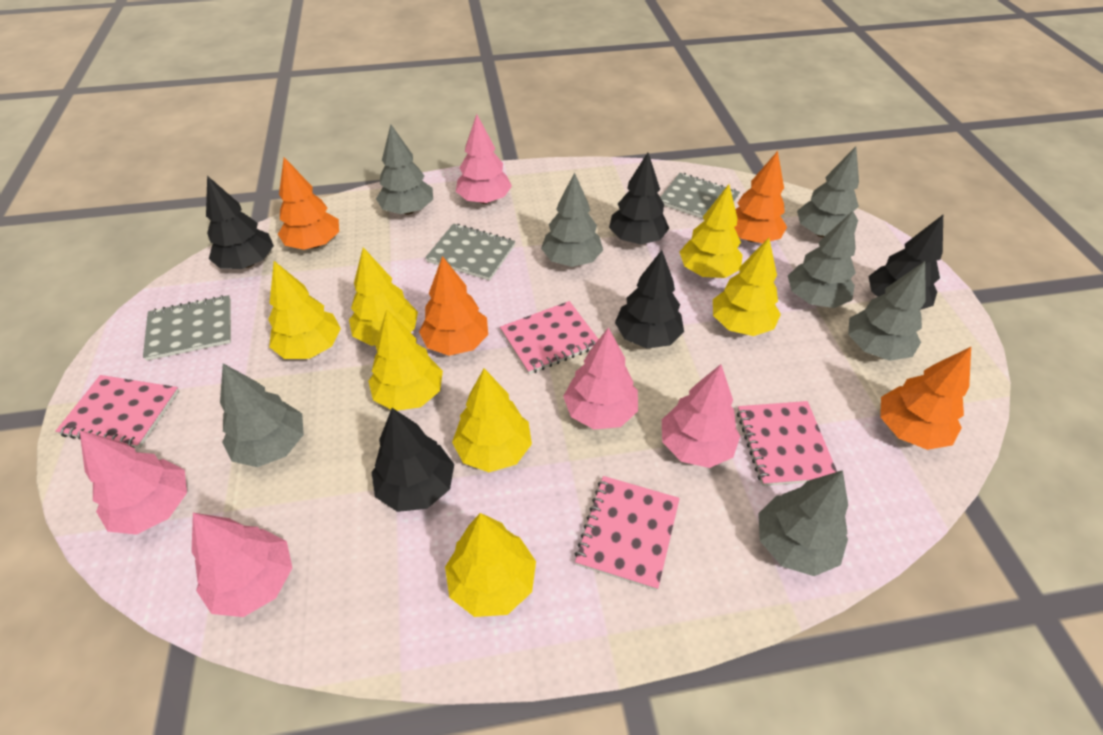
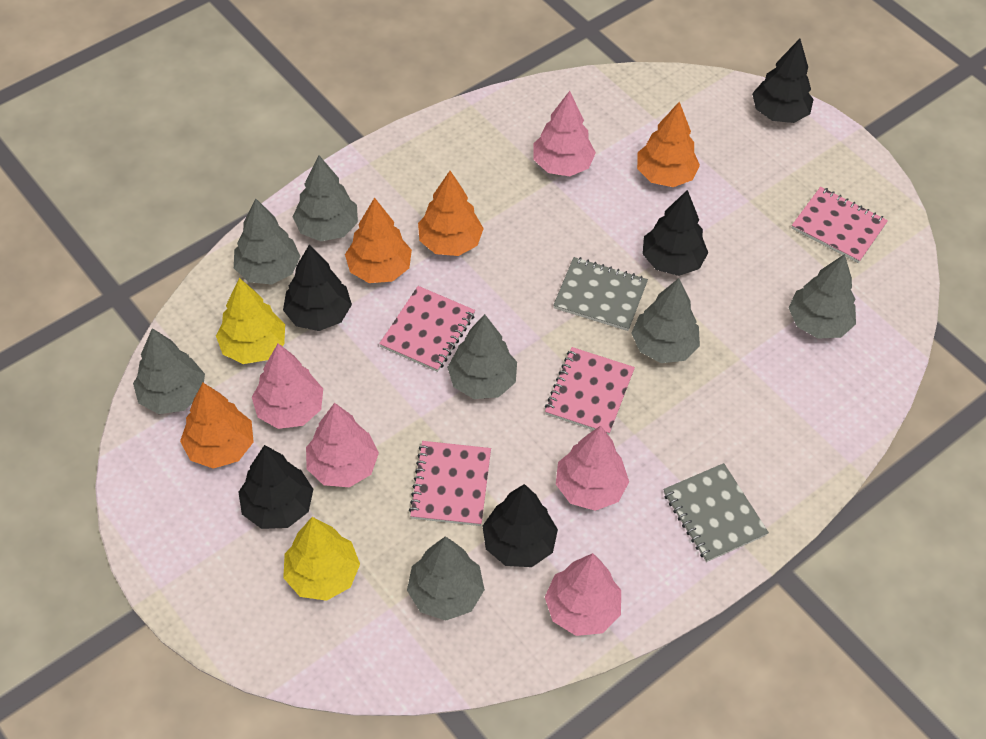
grey notebook: 3 -> 2
yellow tree: 7 -> 2

